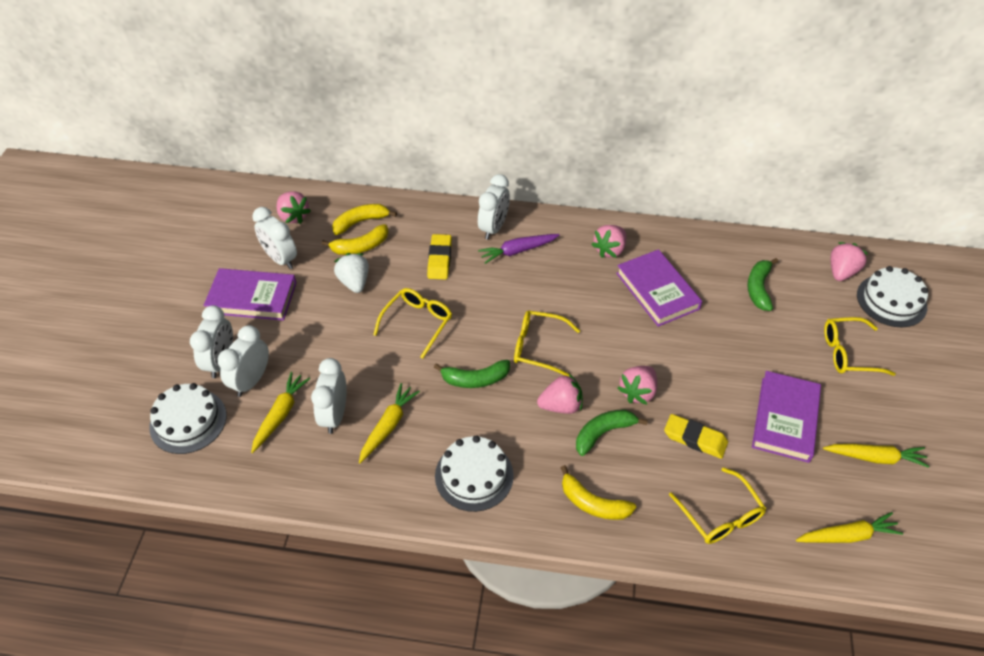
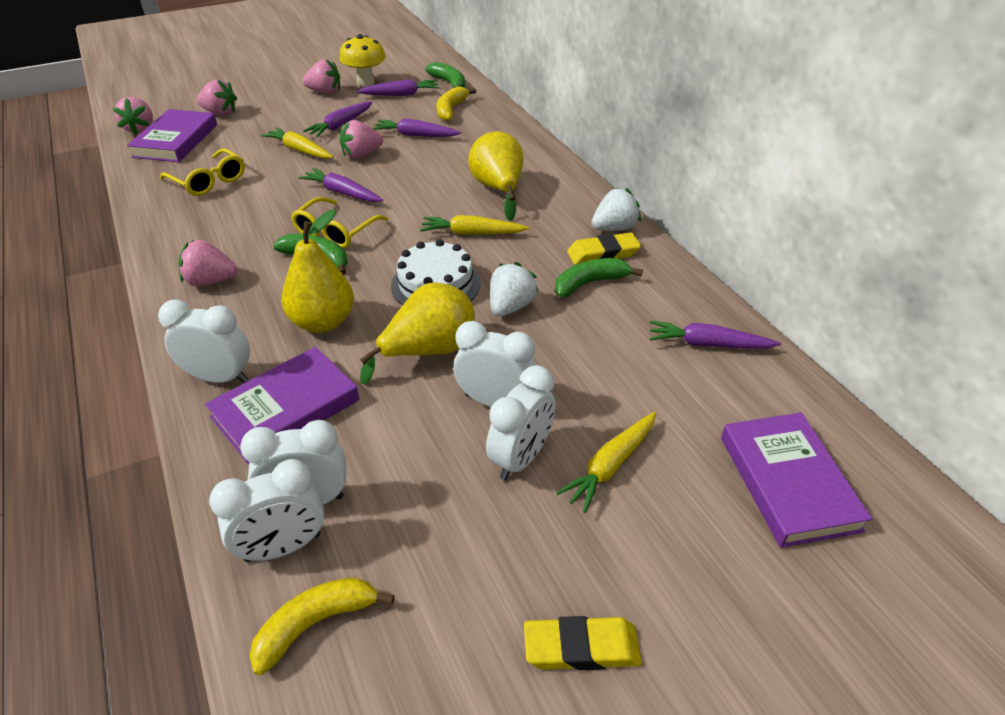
purple carrot: 1 -> 5
white cake: 3 -> 1
white strawberry: 1 -> 2
yellow banana: 3 -> 2
yellow carrot: 4 -> 3
yellow glasses: 4 -> 2
yellow mushroom: 0 -> 1
yellow pear: 0 -> 3

